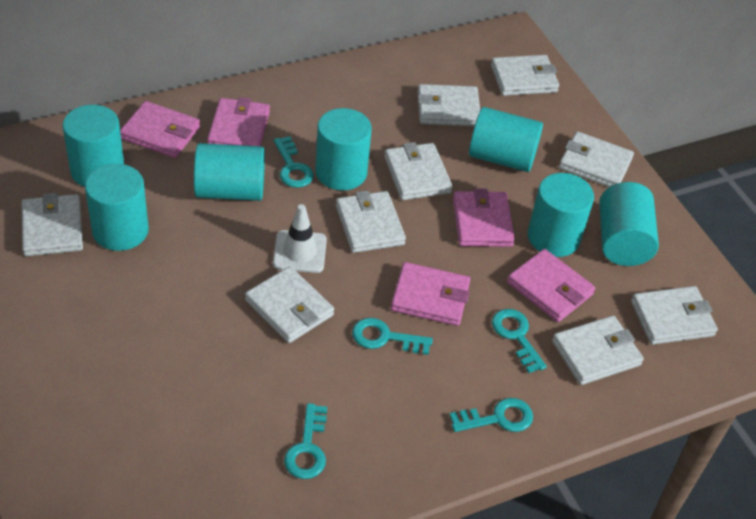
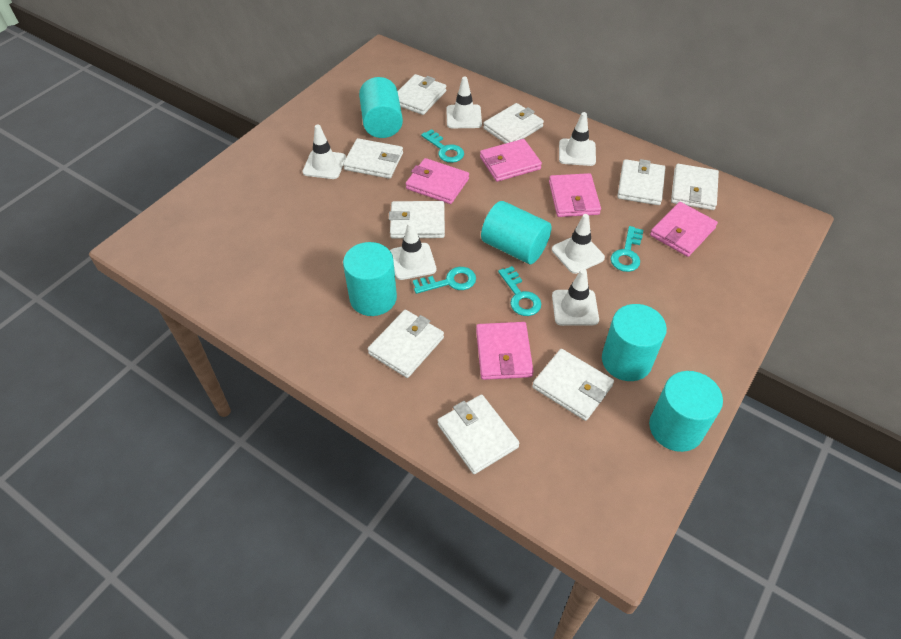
turquoise cylinder: 7 -> 5
turquoise key: 5 -> 4
white traffic cone: 1 -> 6

